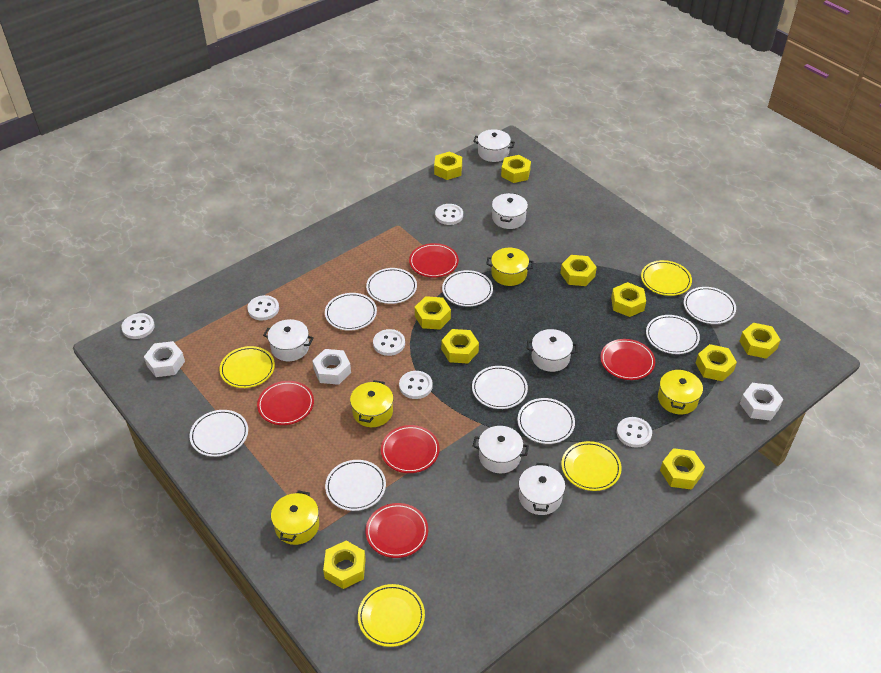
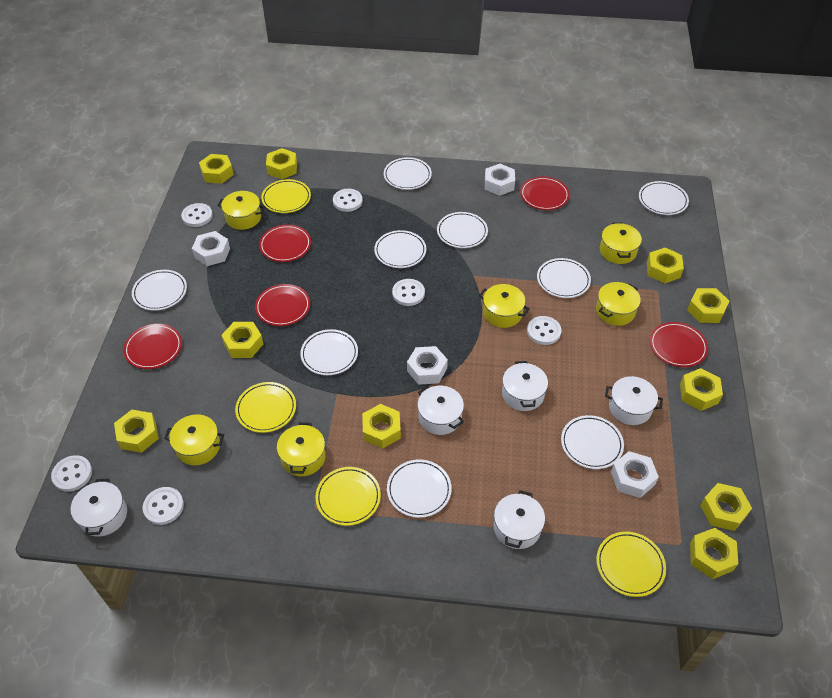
white nut: 3 -> 4
white pot: 6 -> 5
yellow pot: 4 -> 6

